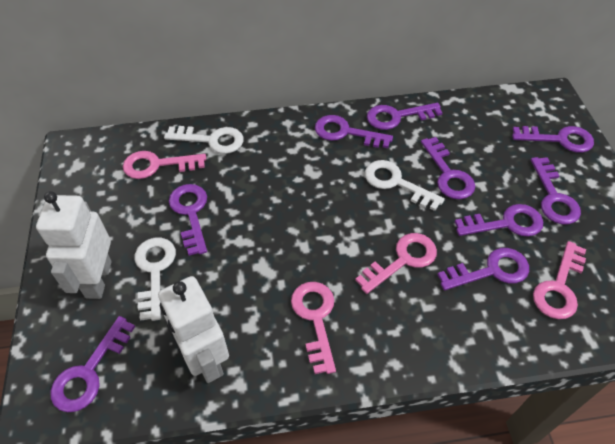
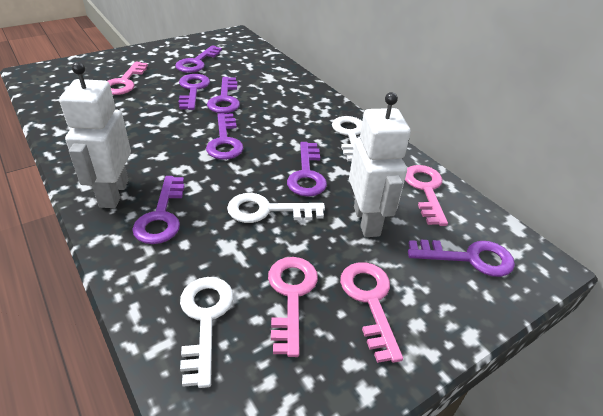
purple key: 9 -> 7

